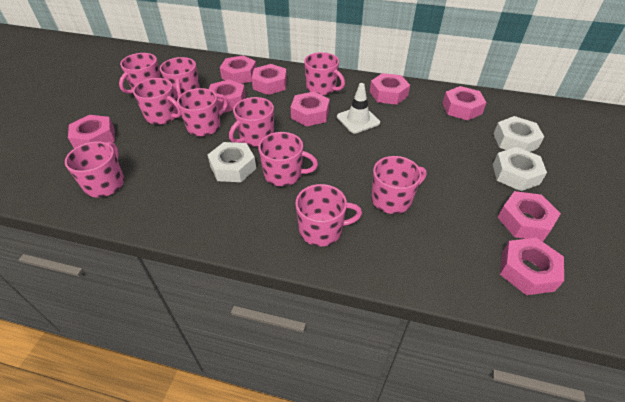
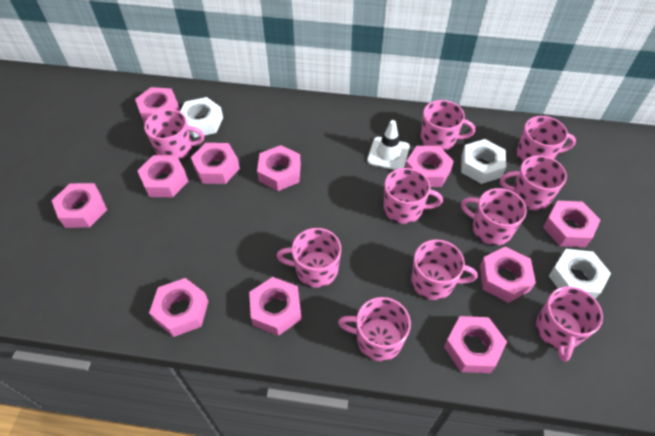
pink nut: 9 -> 11

